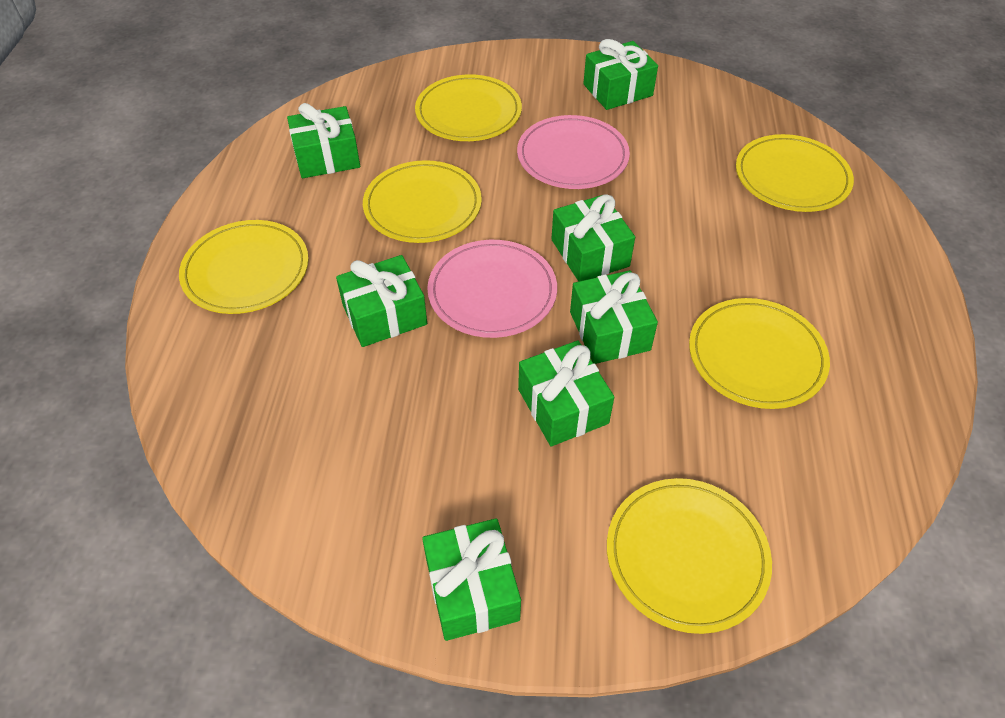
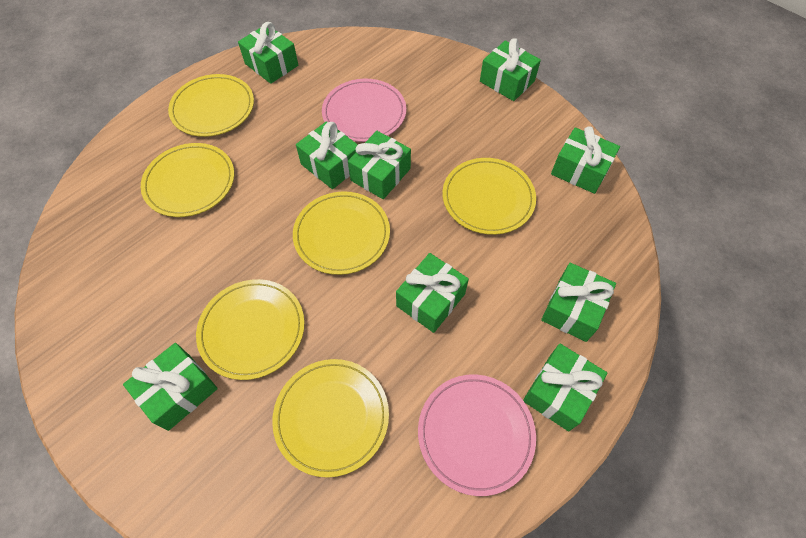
green gift: 7 -> 9

